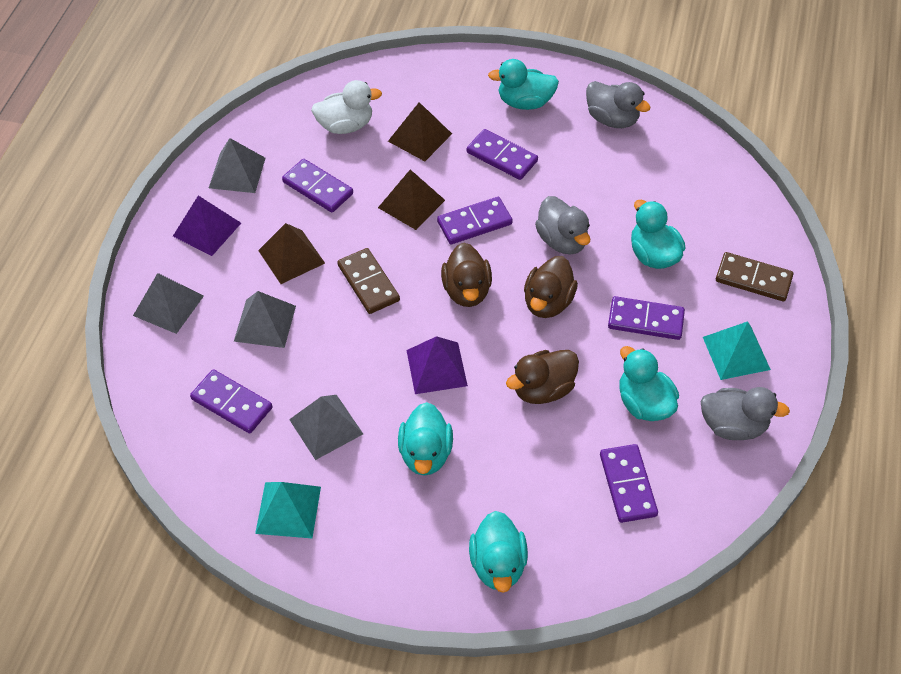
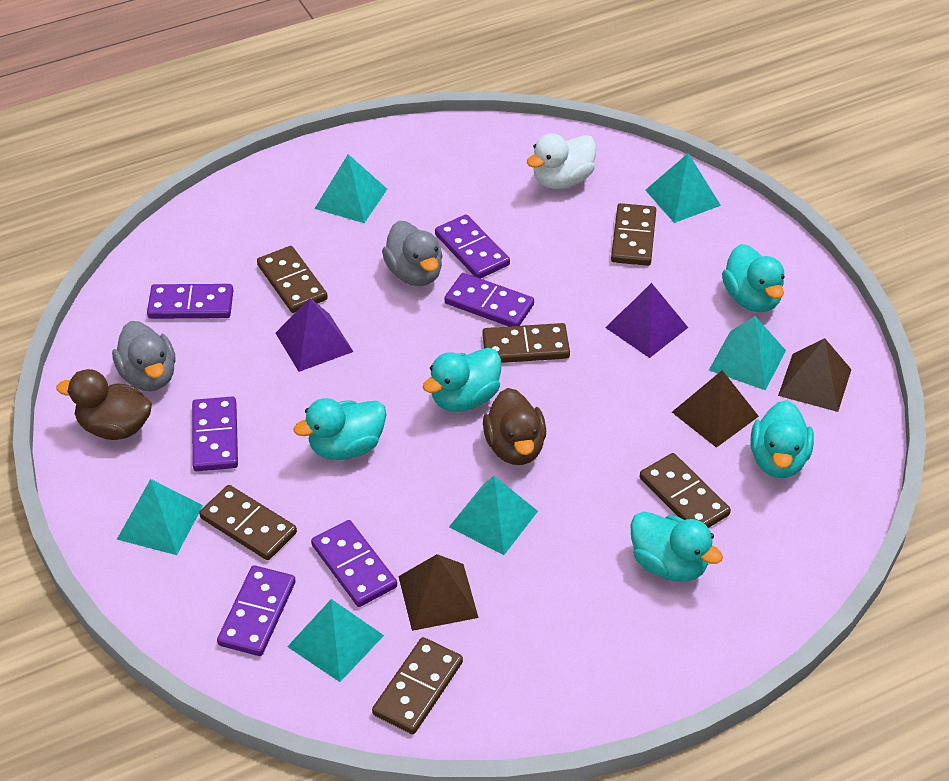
brown domino: 2 -> 6
brown duck: 3 -> 2
grey duck: 3 -> 2
grey pyramid: 4 -> 0
turquoise pyramid: 2 -> 6

